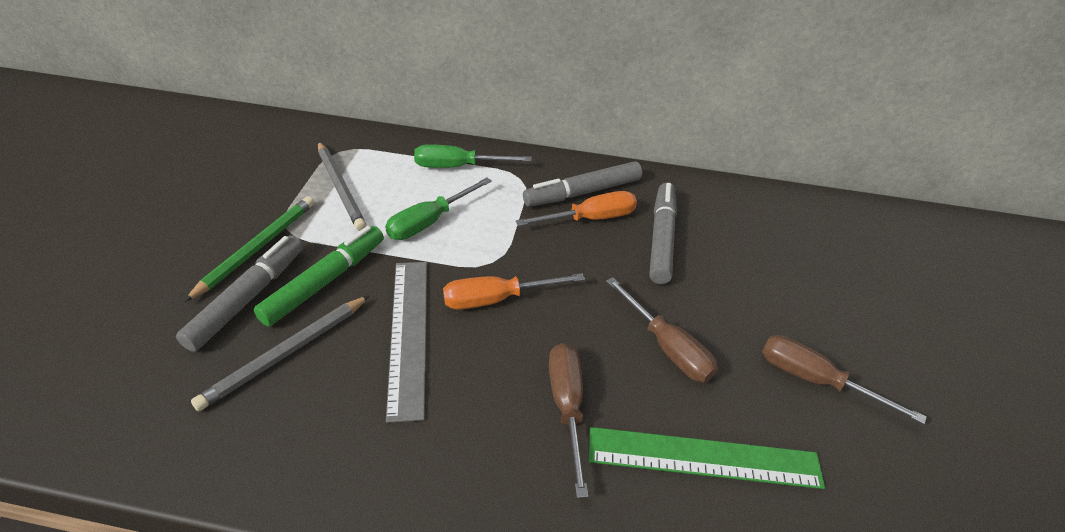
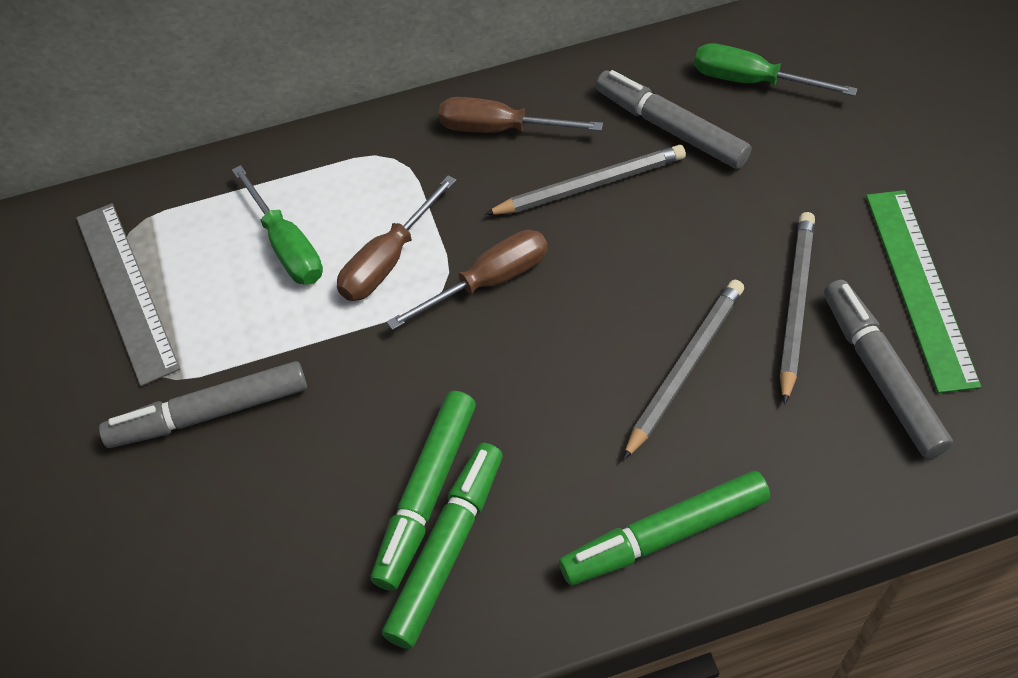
green marker: 1 -> 3
green pencil: 1 -> 0
grey pencil: 2 -> 3
orange screwdriver: 2 -> 0

